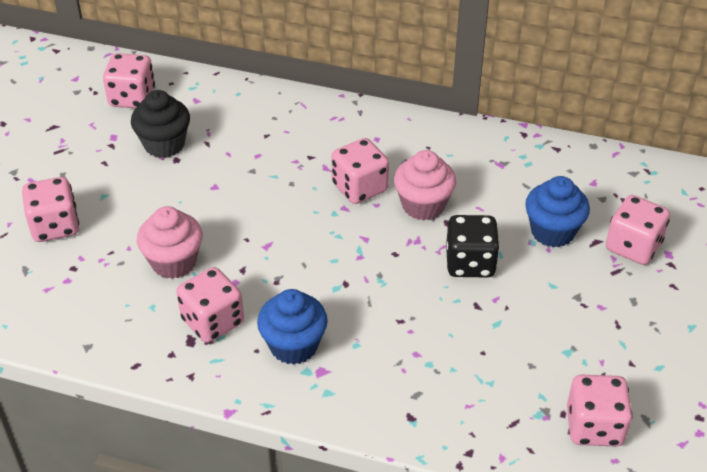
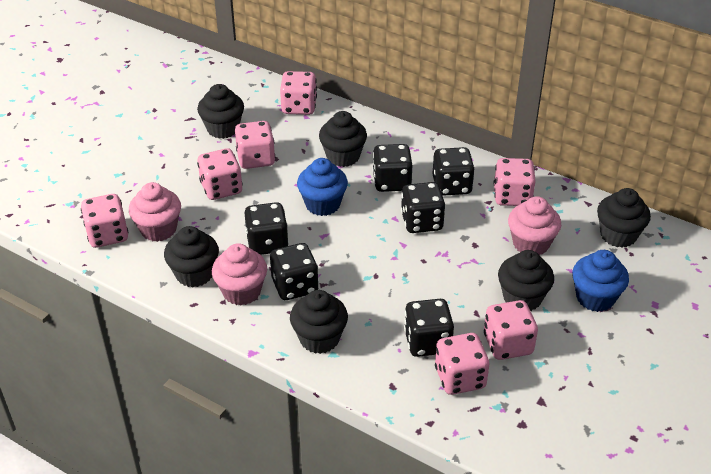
black cupcake: 1 -> 6
black dice: 1 -> 6
pink cupcake: 2 -> 3
pink dice: 6 -> 7

